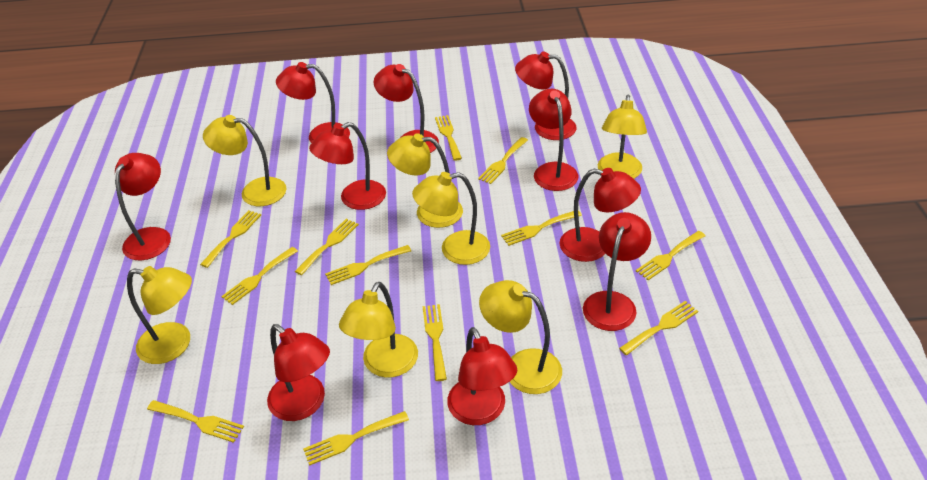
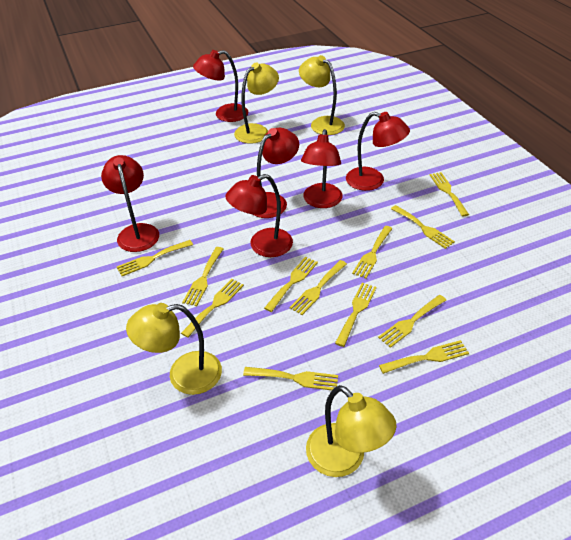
red lamp: 10 -> 6
yellow lamp: 7 -> 4

